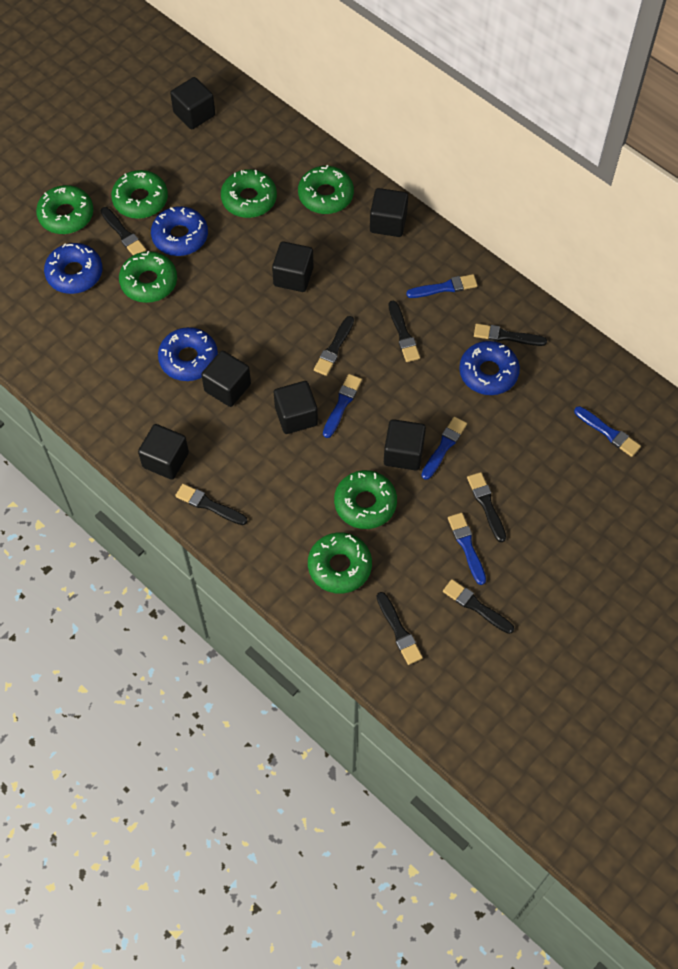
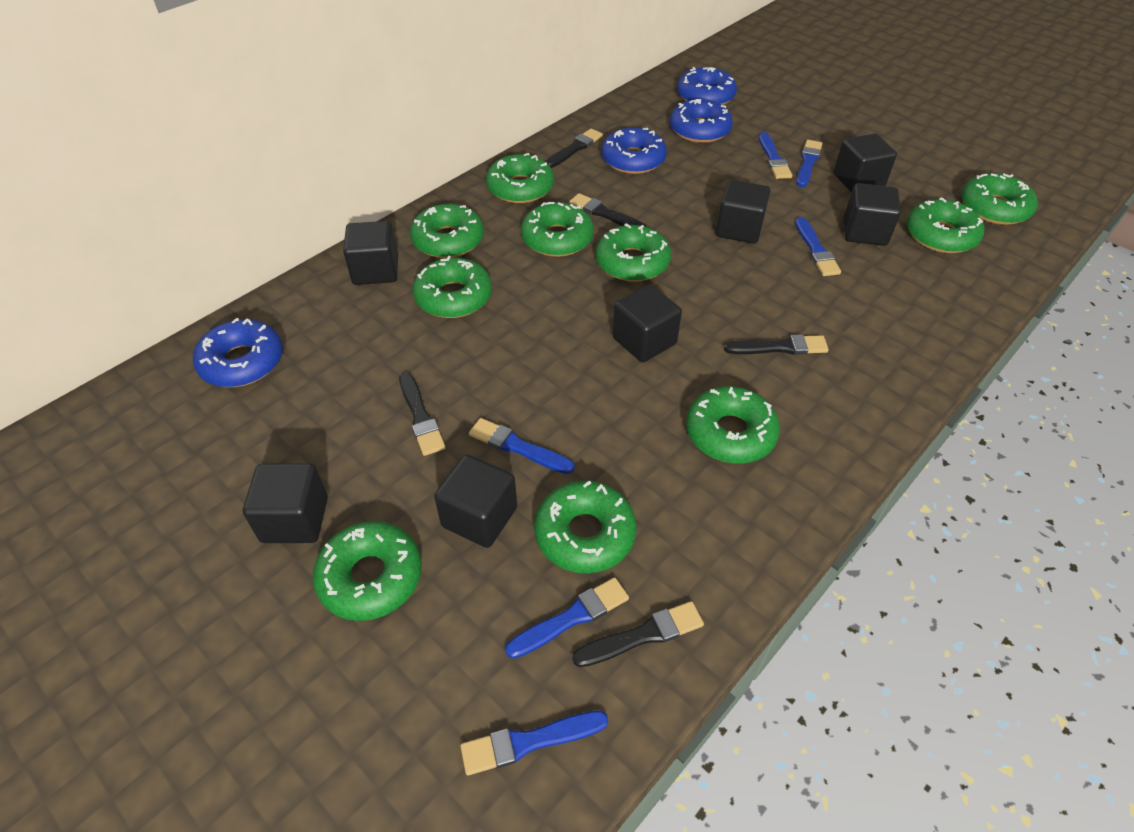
black brush: 8 -> 5
blue brush: 5 -> 6
green donut: 7 -> 10

